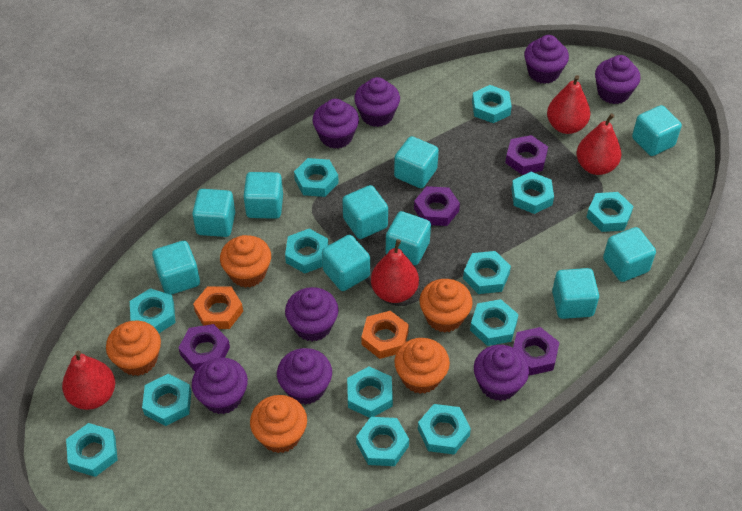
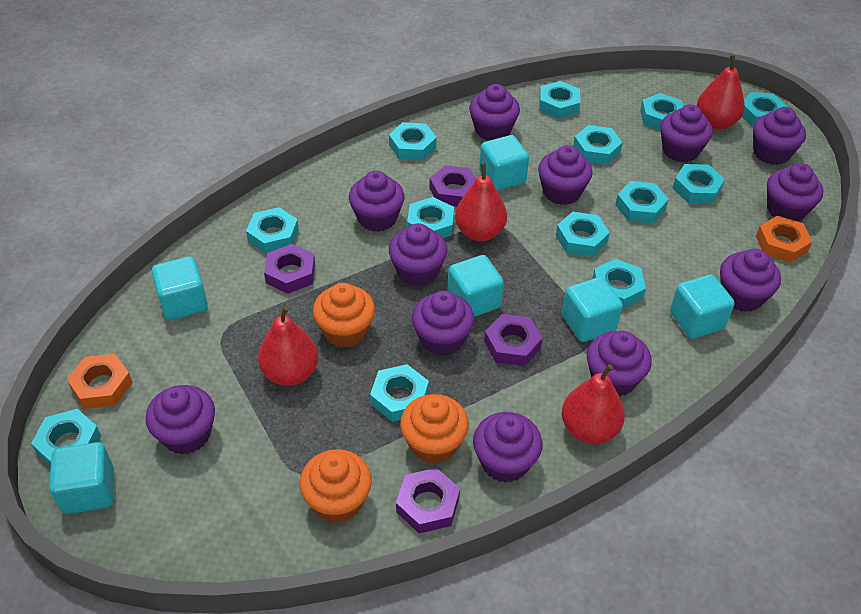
orange cupcake: 5 -> 3
purple cupcake: 8 -> 12
turquoise cube: 10 -> 6

